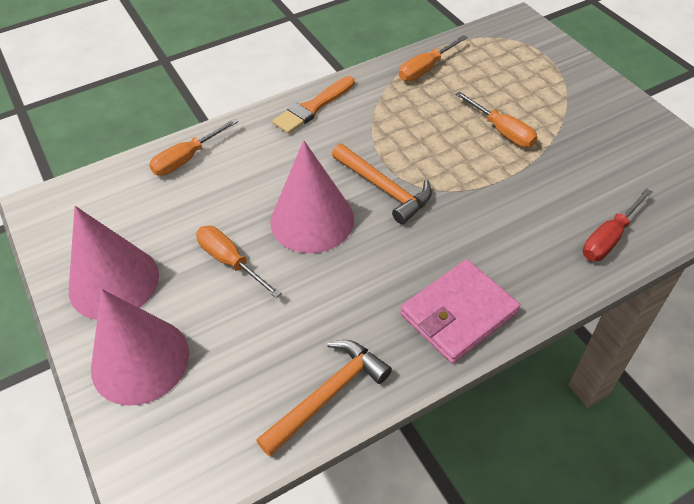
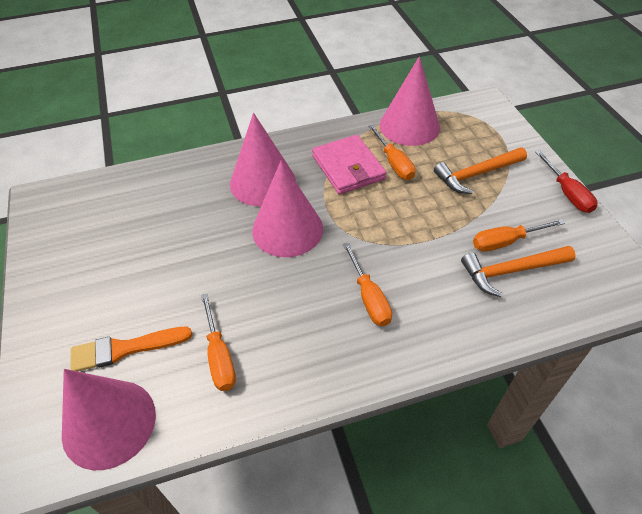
pink cone: 3 -> 4

